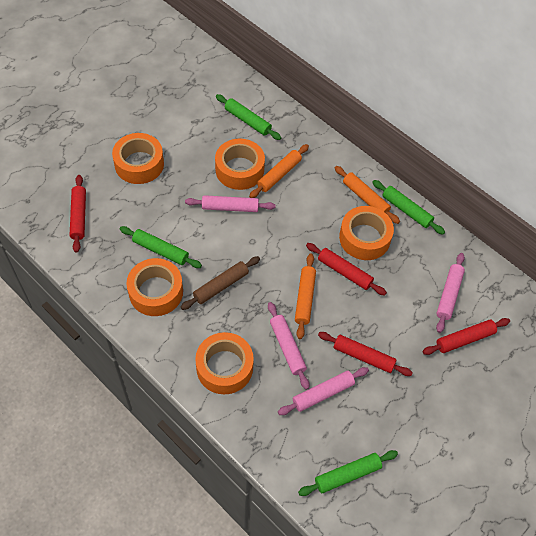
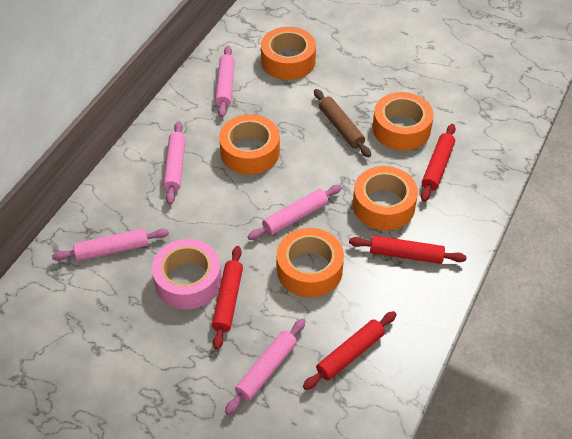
green rolling pin: 4 -> 0
orange rolling pin: 3 -> 0
pink rolling pin: 4 -> 5
pink tape: 0 -> 1

